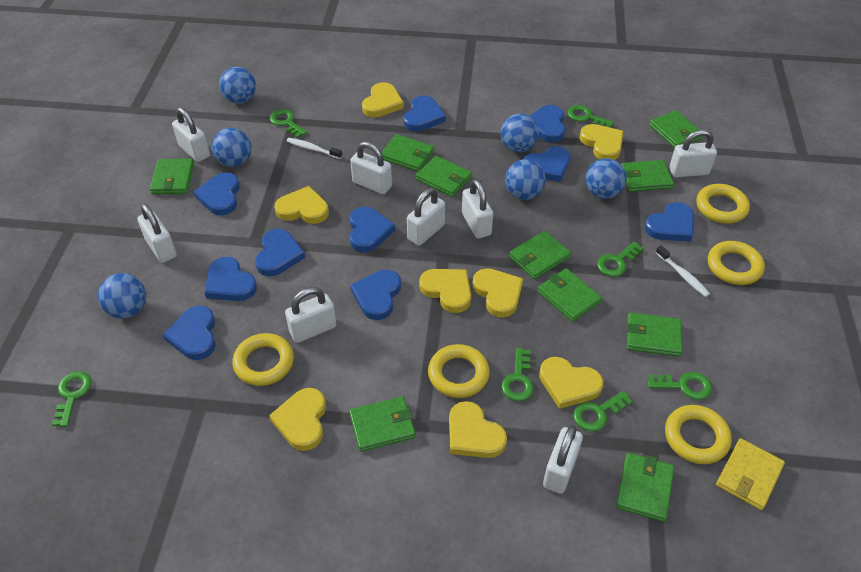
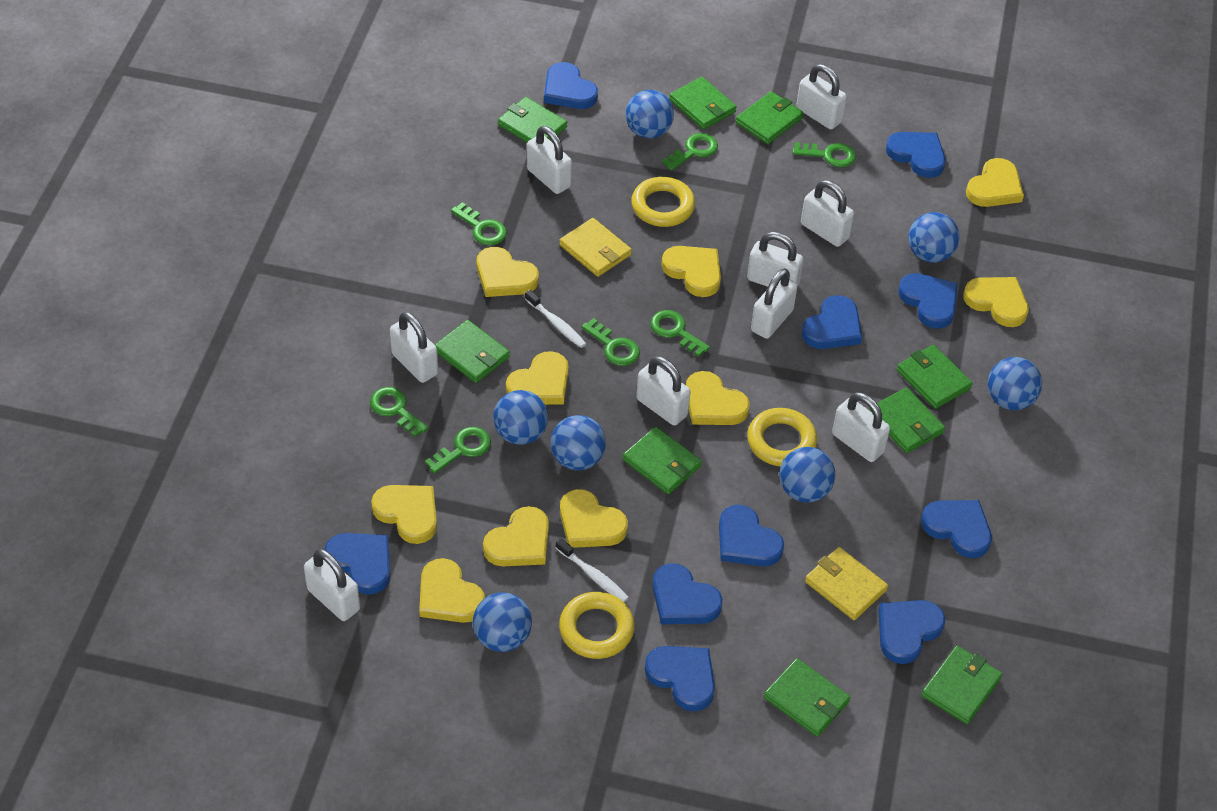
blue ball: 6 -> 7
green wallet: 10 -> 9
white padlock: 8 -> 9
yellow heart: 8 -> 10
yellow ring: 5 -> 3
yellow wallet: 1 -> 2

